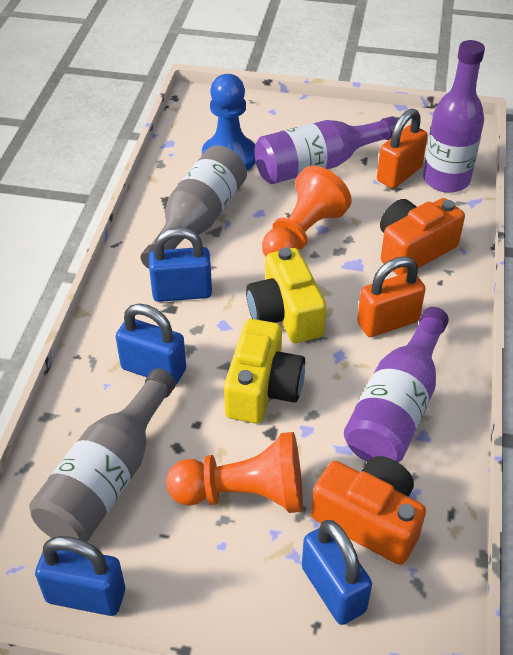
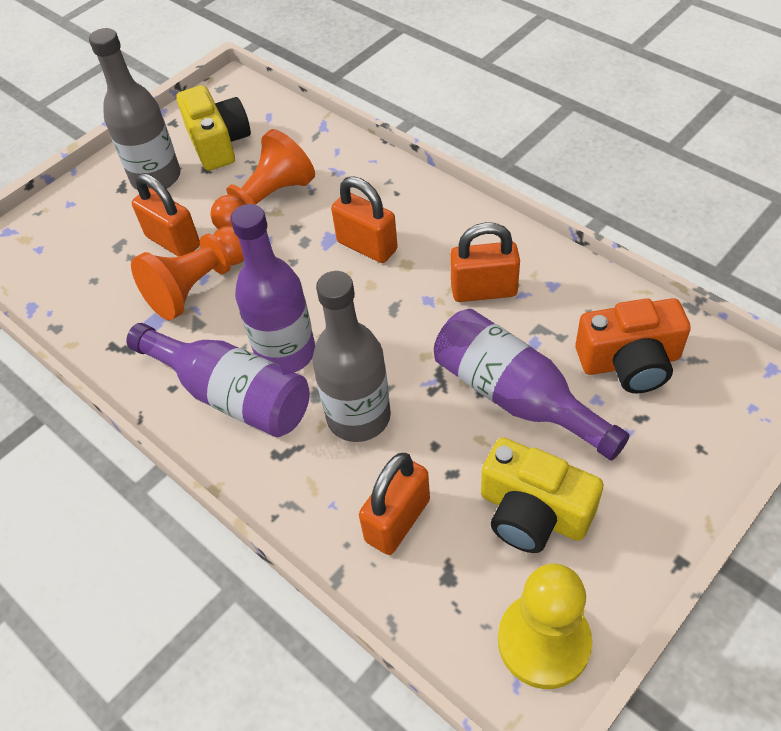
blue padlock: 4 -> 0
blue pawn: 1 -> 0
orange camera: 2 -> 1
orange padlock: 2 -> 4
yellow pawn: 0 -> 1

